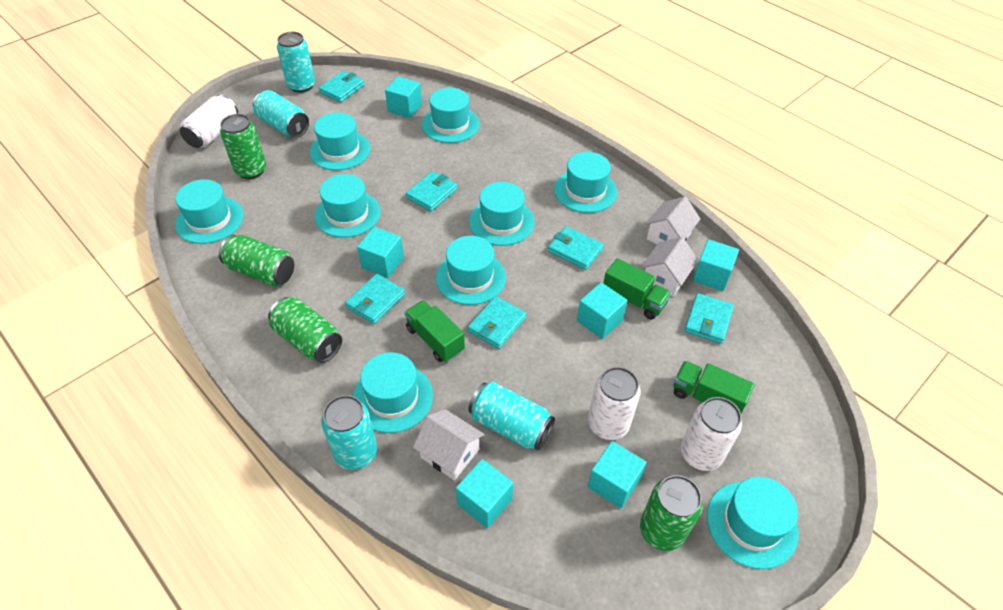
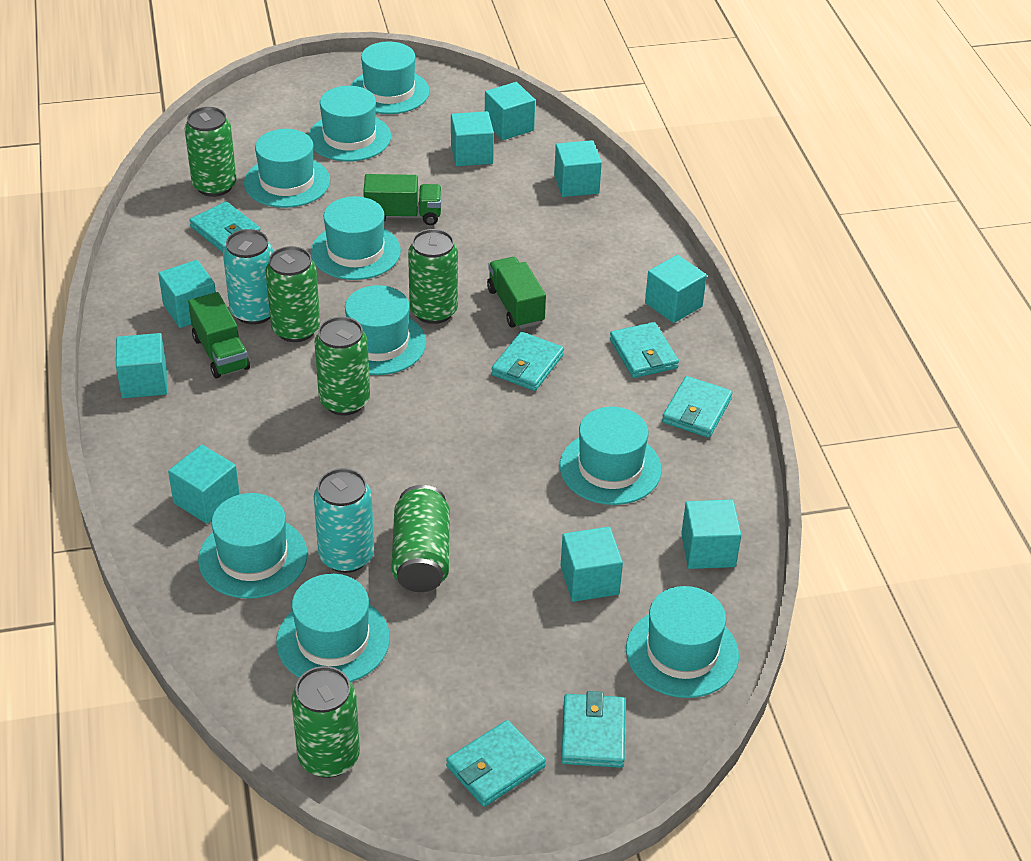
green can: 4 -> 6
turquoise can: 4 -> 2
turquoise cube: 6 -> 9
white can: 3 -> 0
white house: 3 -> 0

